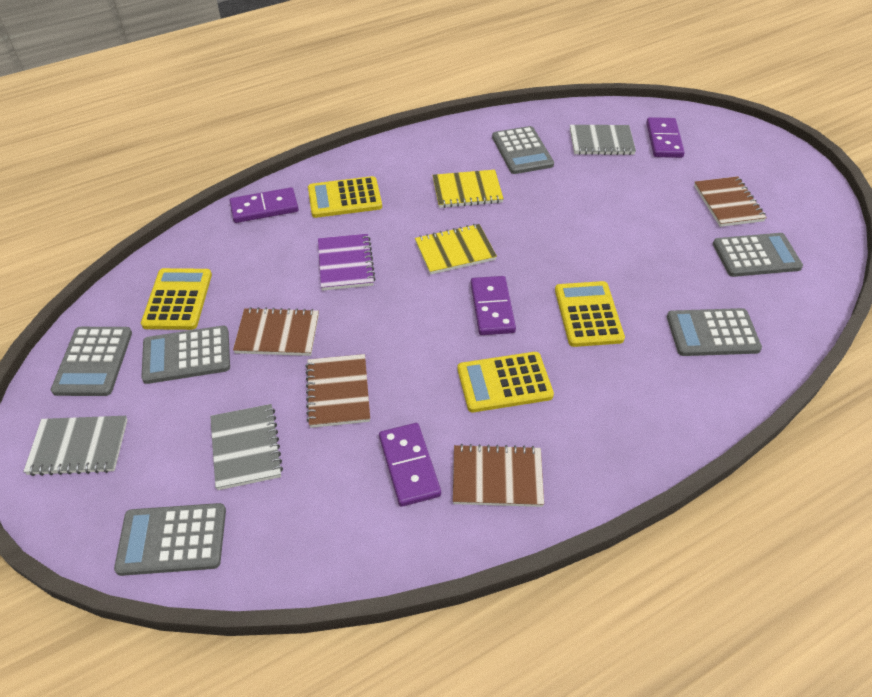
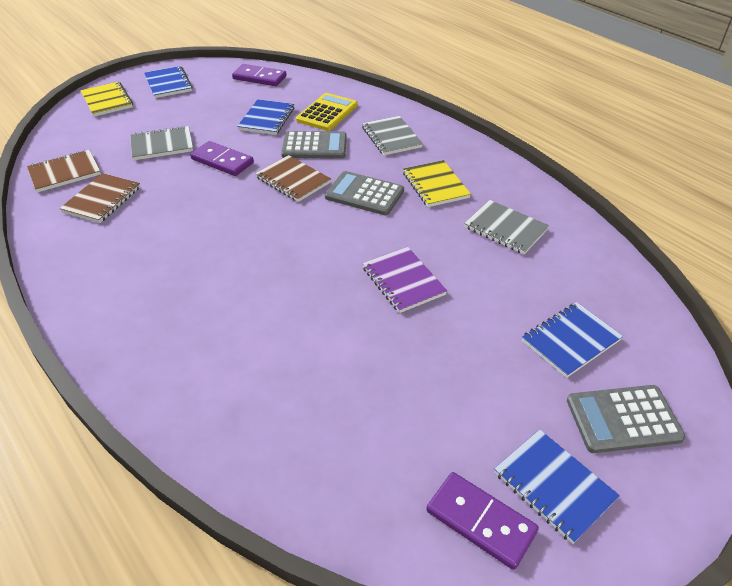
blue notebook: 0 -> 4
brown notebook: 4 -> 3
grey calculator: 6 -> 3
purple domino: 4 -> 3
yellow calculator: 4 -> 1

